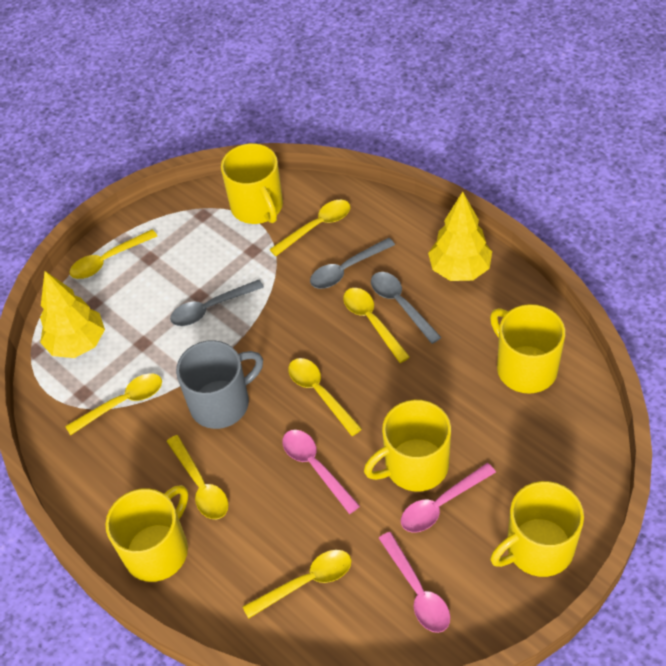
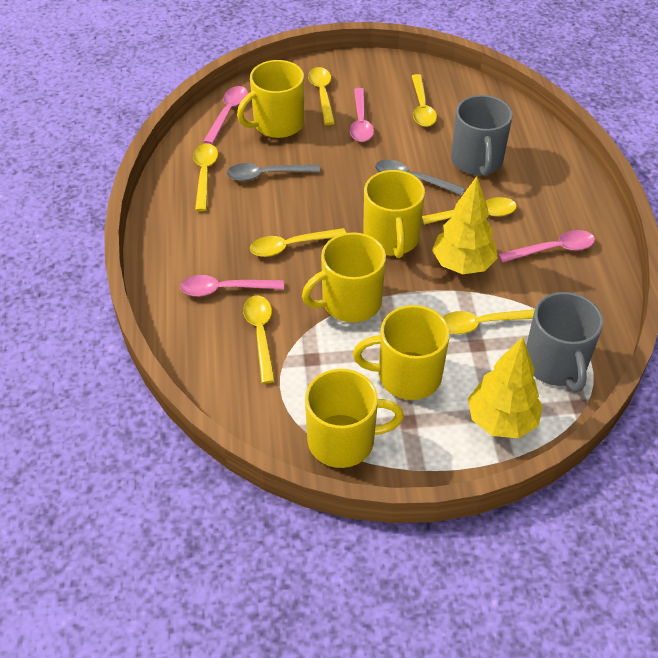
grey mug: 1 -> 2
grey spoon: 3 -> 2
pink spoon: 3 -> 4

